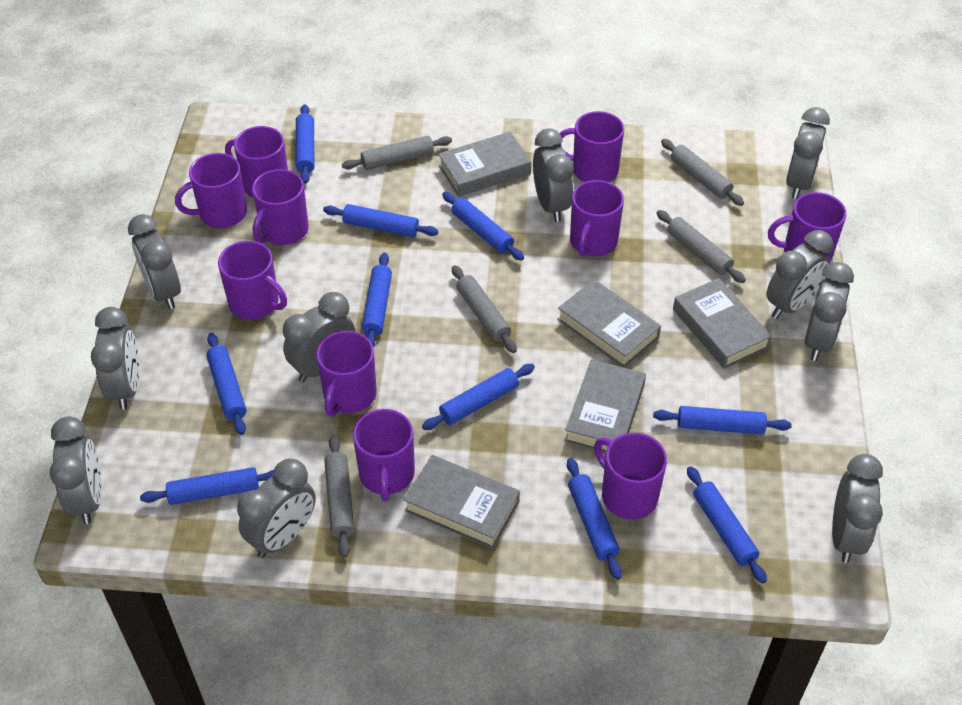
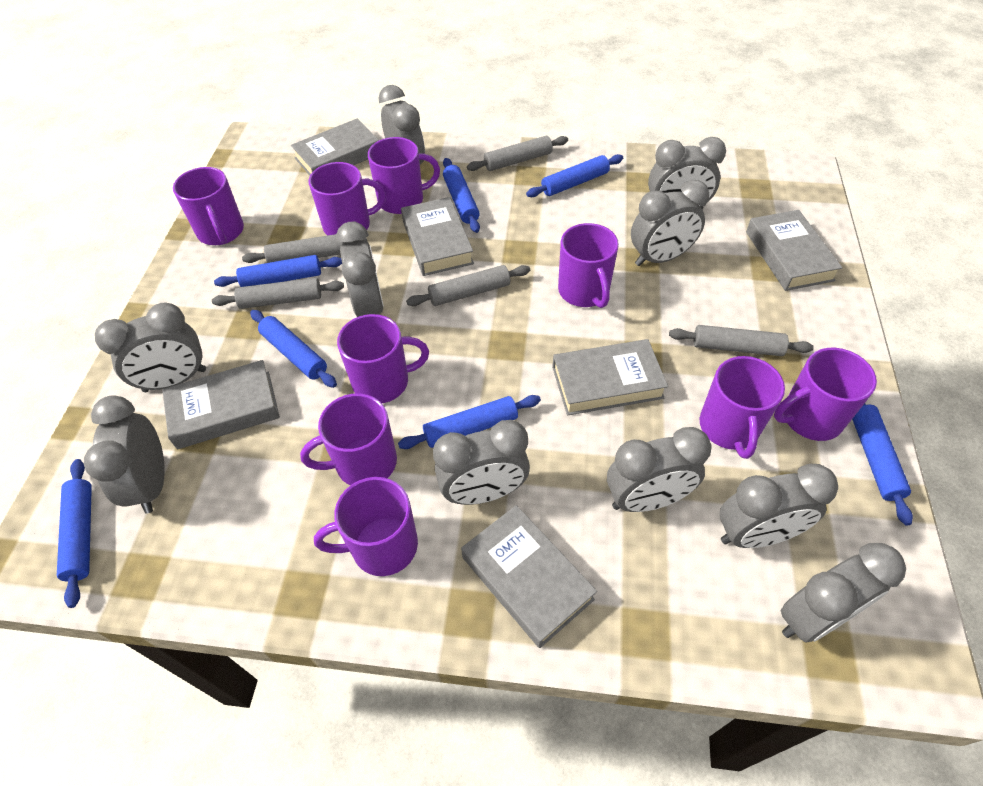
blue rolling pin: 10 -> 7
grey book: 5 -> 6
purple mug: 10 -> 9

